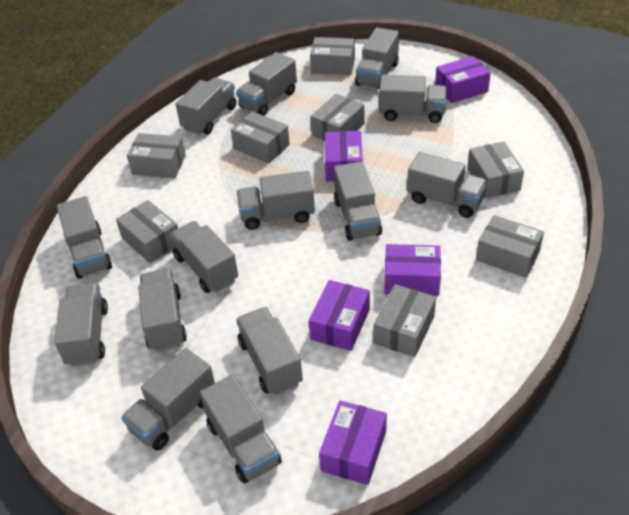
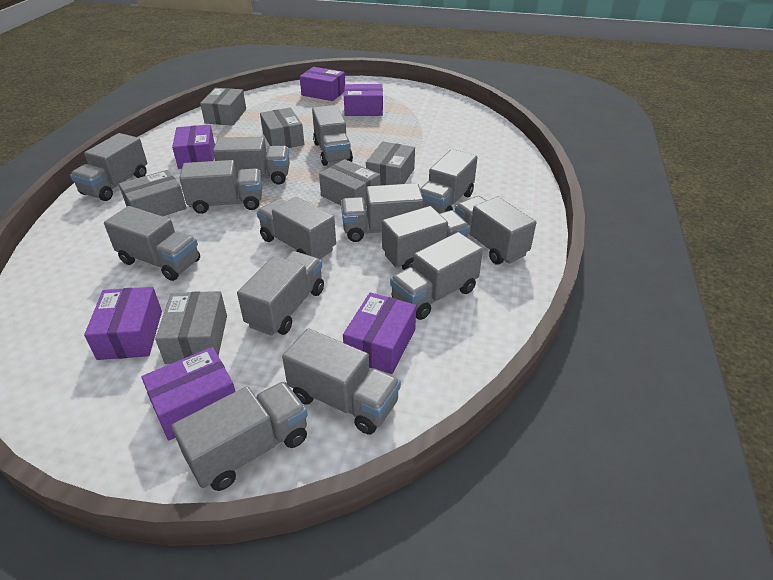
grey box: 8 -> 6
purple box: 5 -> 6

